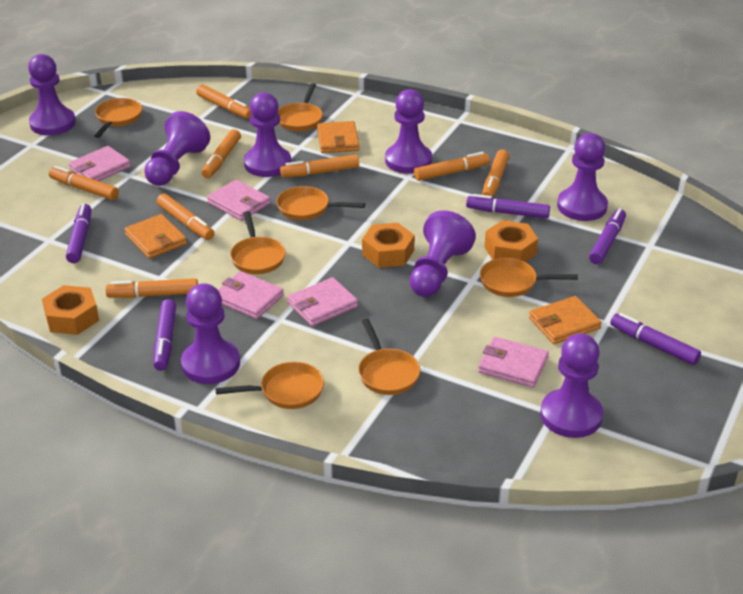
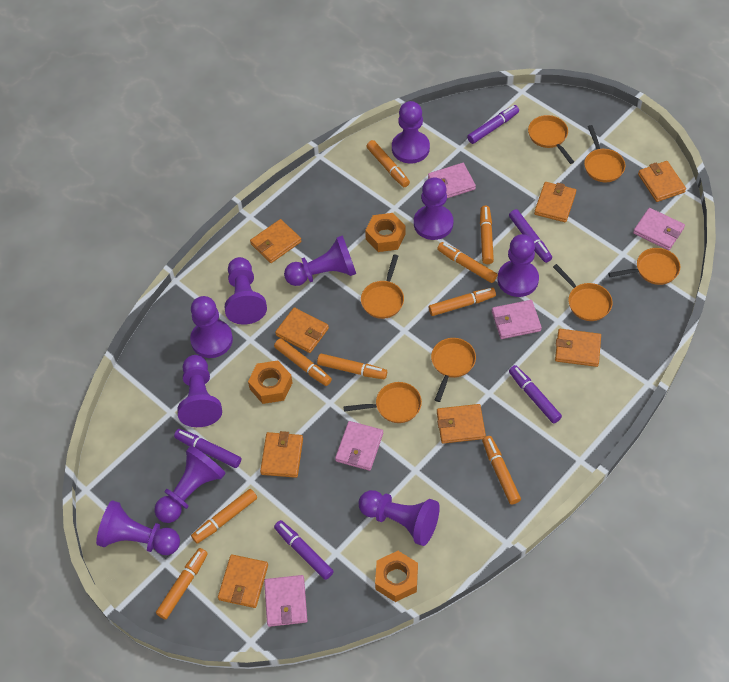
orange marker: 8 -> 9
orange wallet: 3 -> 8
purple pawn: 8 -> 10

